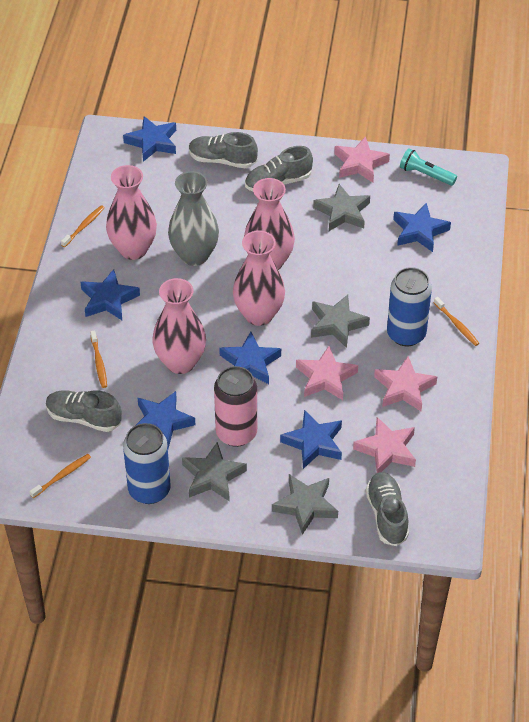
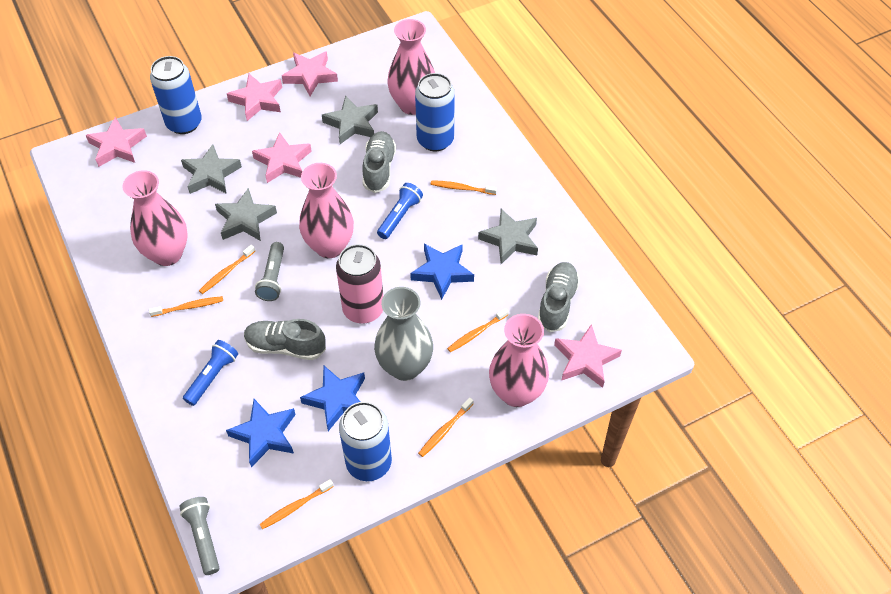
blue can: 2 -> 3
blue flashlight: 0 -> 2
blue star: 6 -> 3
grey flashlight: 0 -> 2
grey shoe: 4 -> 3
orange toothbrush: 4 -> 6
pink star: 4 -> 5
turquoise flashlight: 1 -> 0

